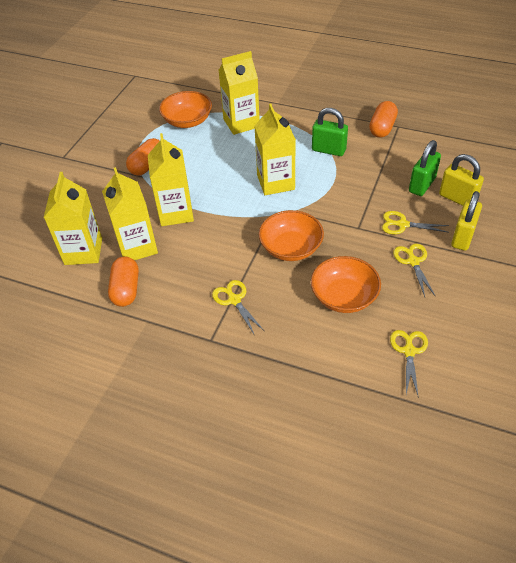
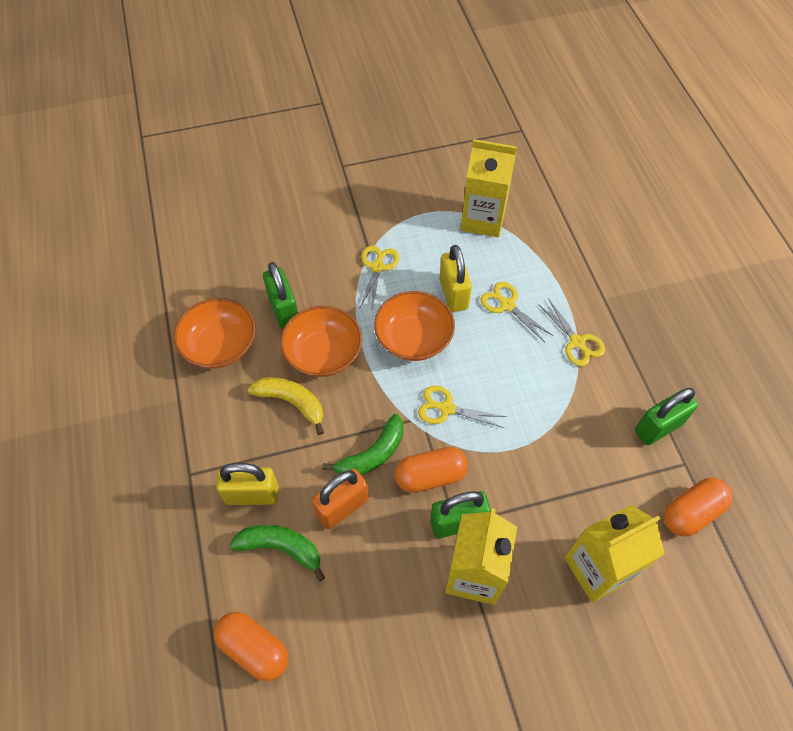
green banana: 0 -> 2
green padlock: 2 -> 3
orange padlock: 0 -> 1
yellow banana: 0 -> 1
yellow carton: 5 -> 3

